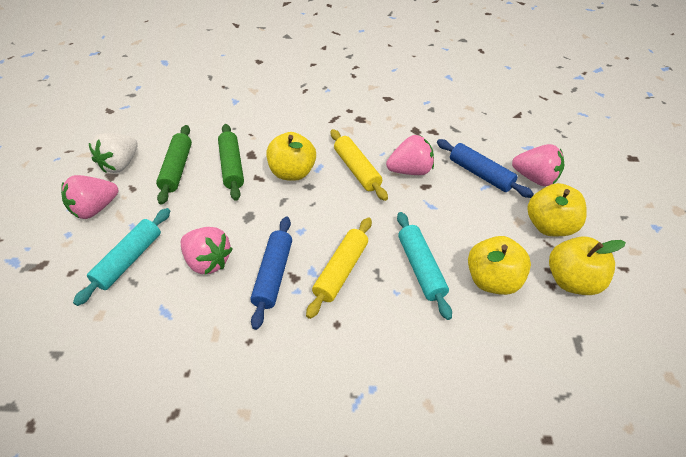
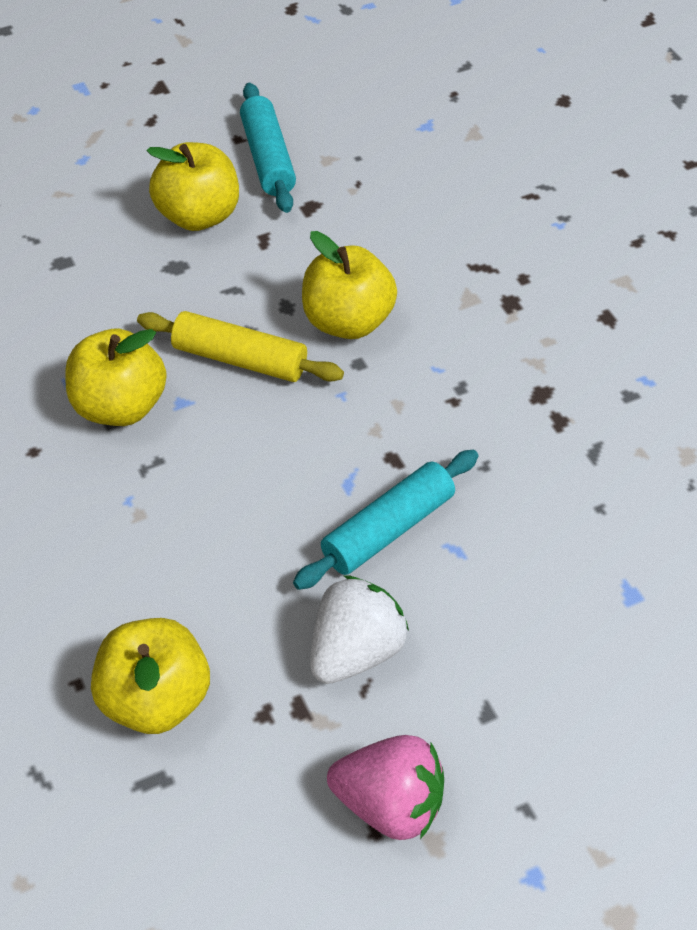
blue rolling pin: 2 -> 0
green rolling pin: 2 -> 0
pink strawberry: 4 -> 1
yellow rolling pin: 2 -> 1

